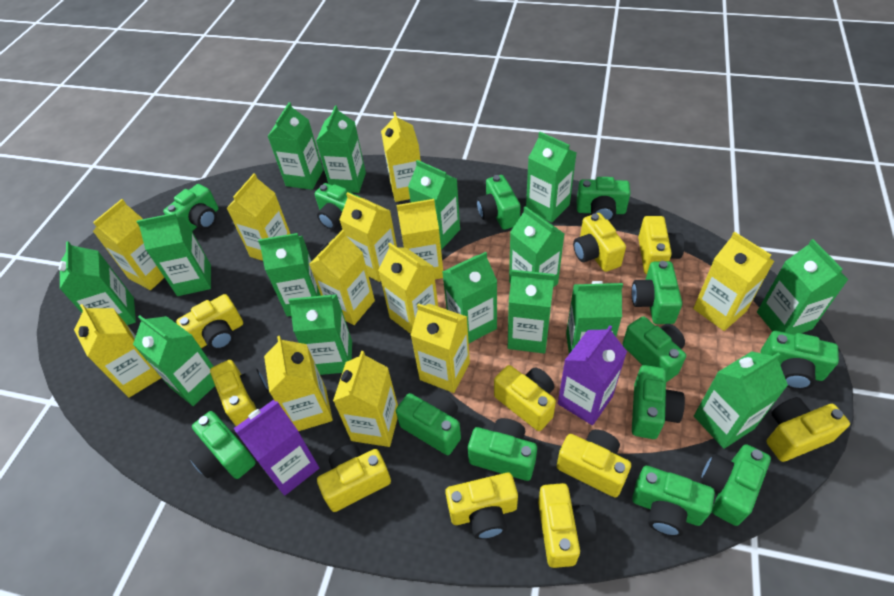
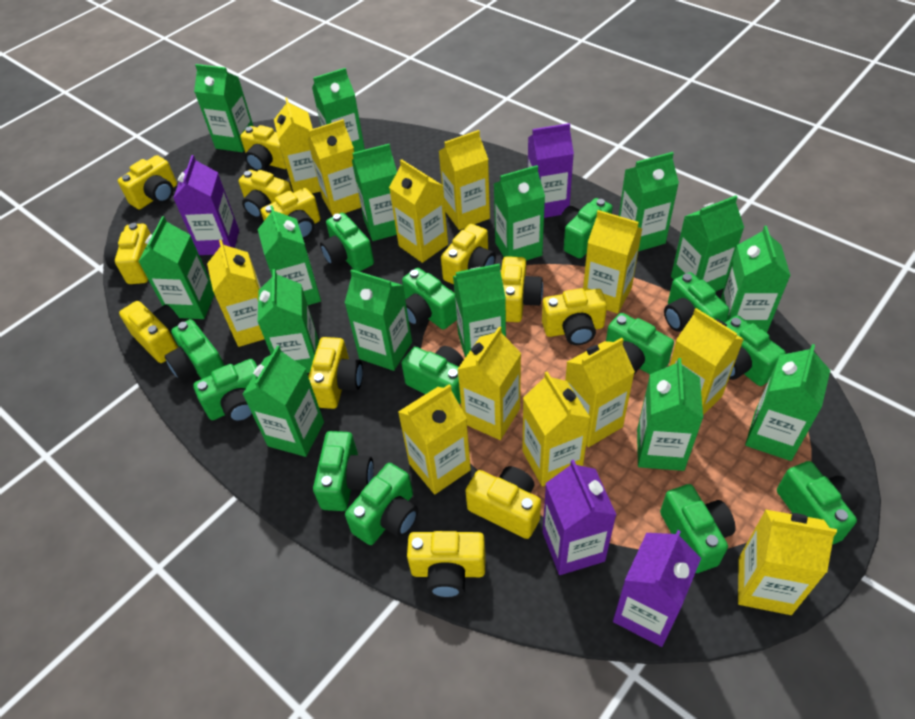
purple carton: 2 -> 4
yellow camera: 10 -> 12

